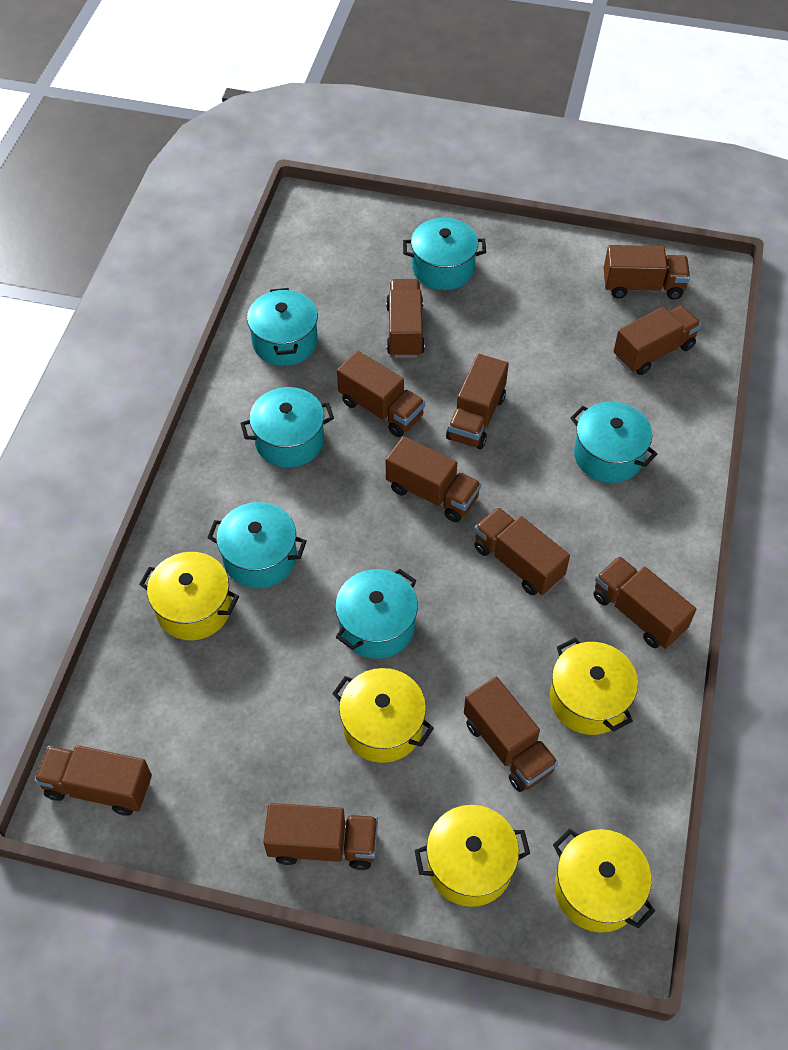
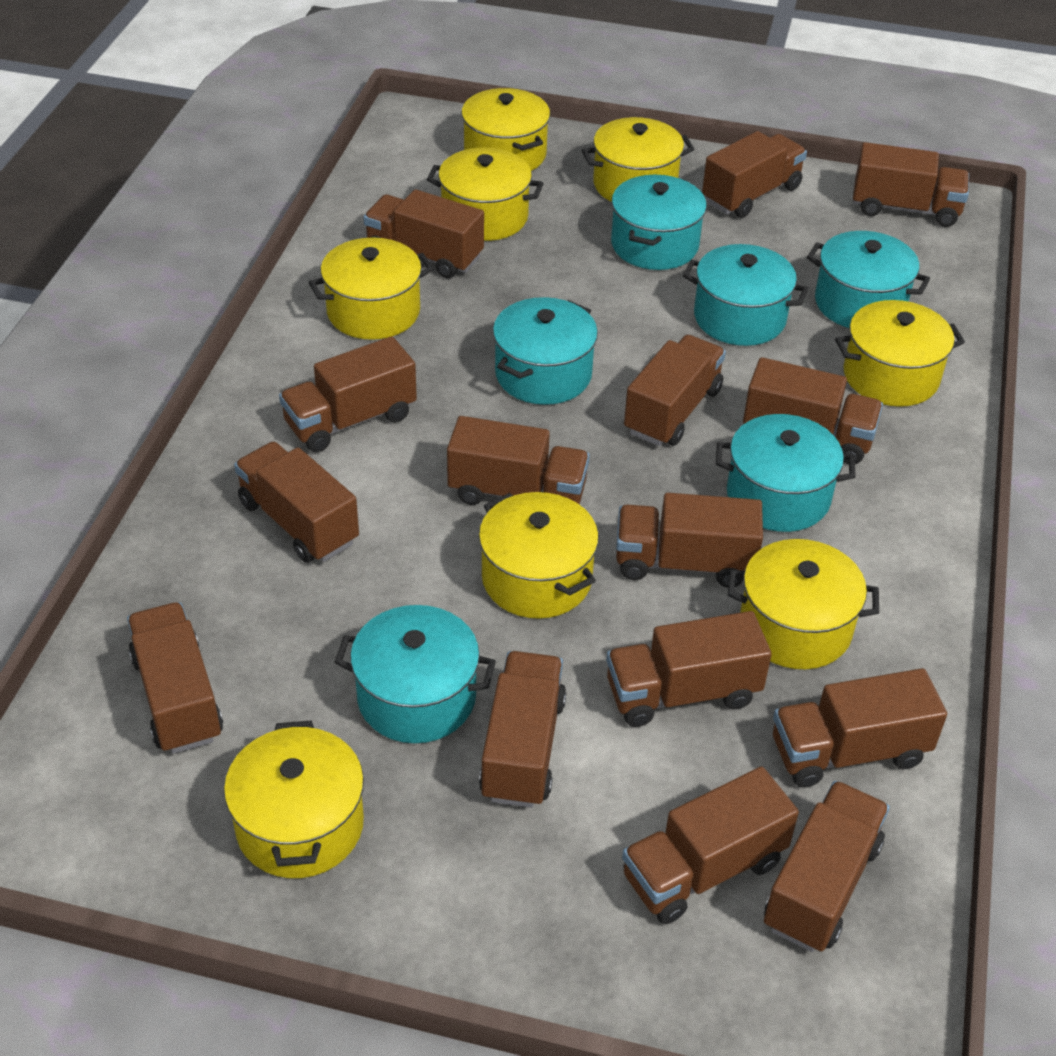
brown truck: 11 -> 15
yellow pot: 5 -> 8

